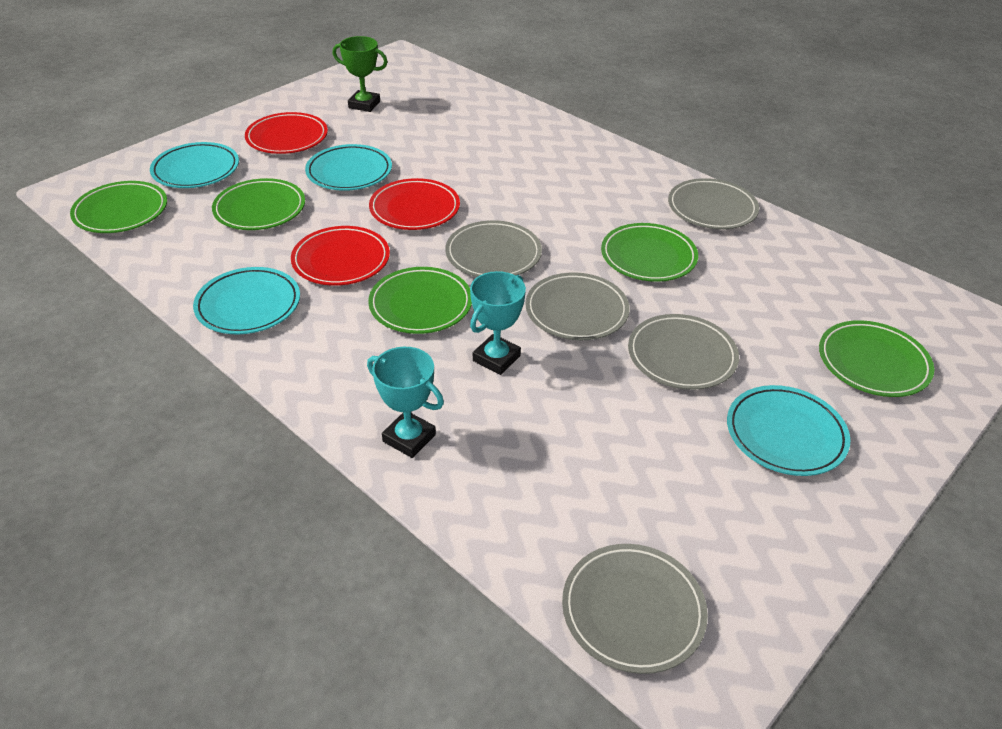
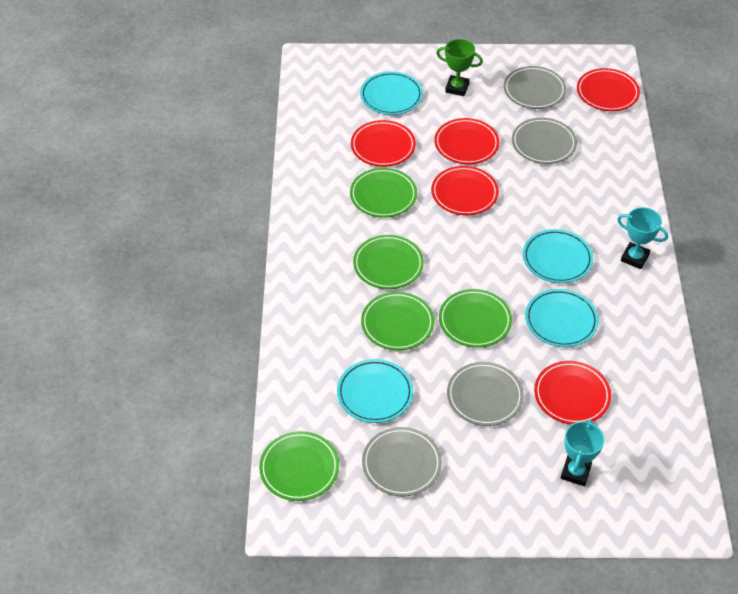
grey plate: 5 -> 4
red plate: 3 -> 5

